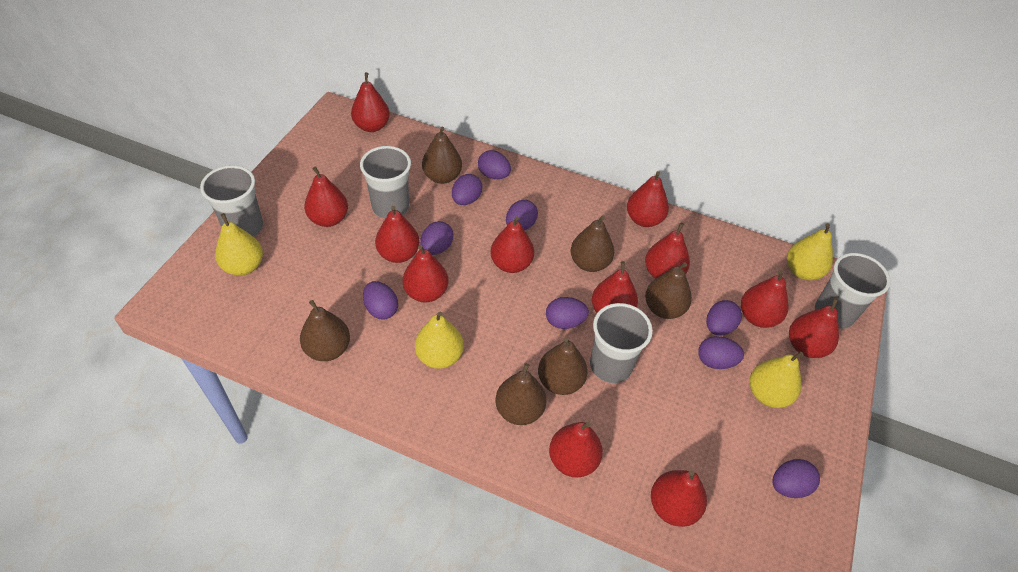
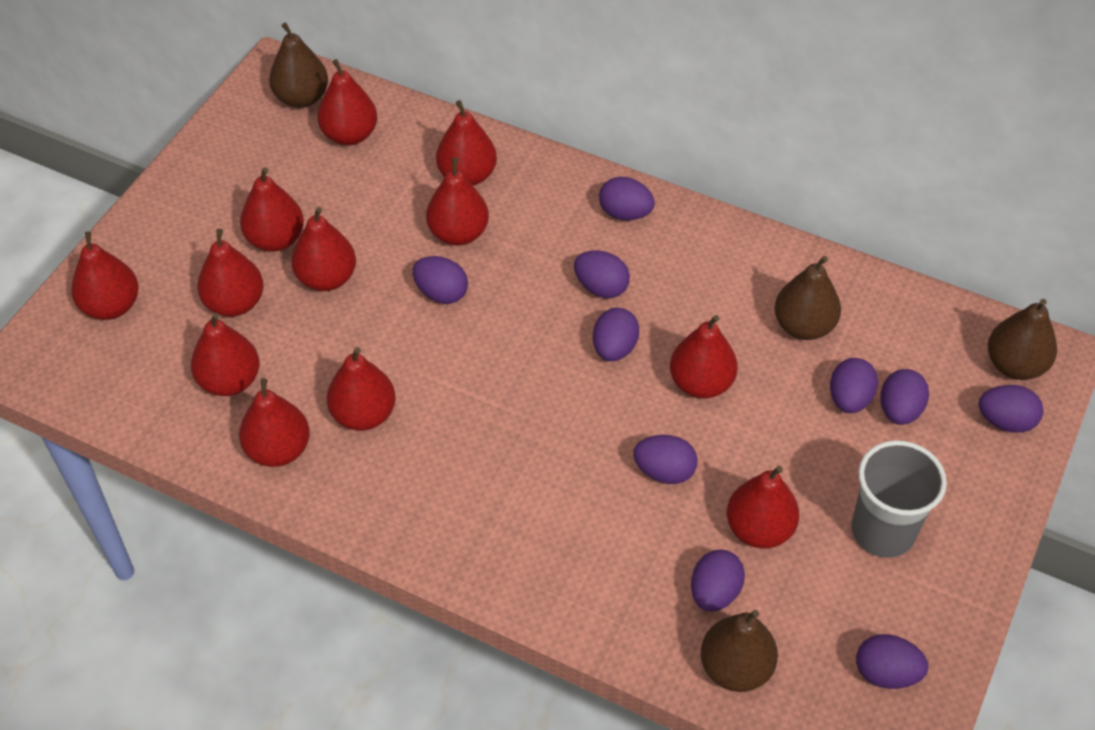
brown pear: 6 -> 4
grey cup: 4 -> 1
purple egg: 9 -> 10
yellow pear: 4 -> 0

